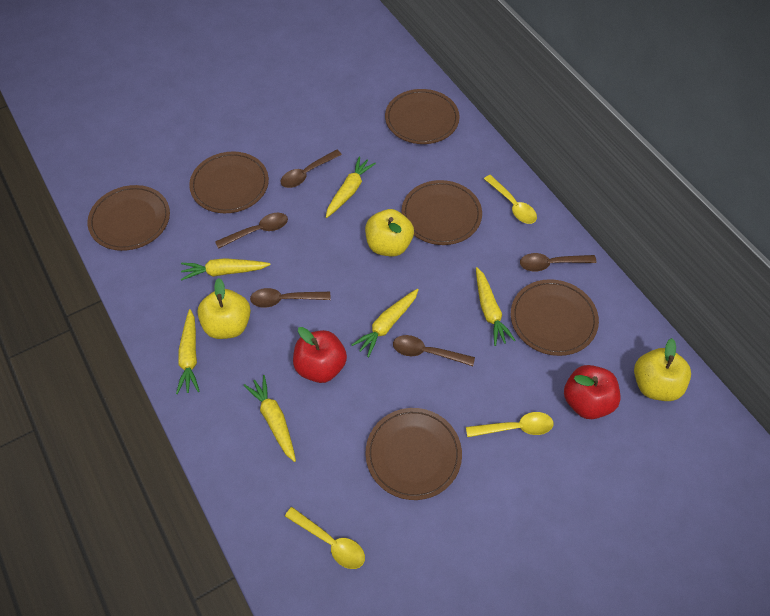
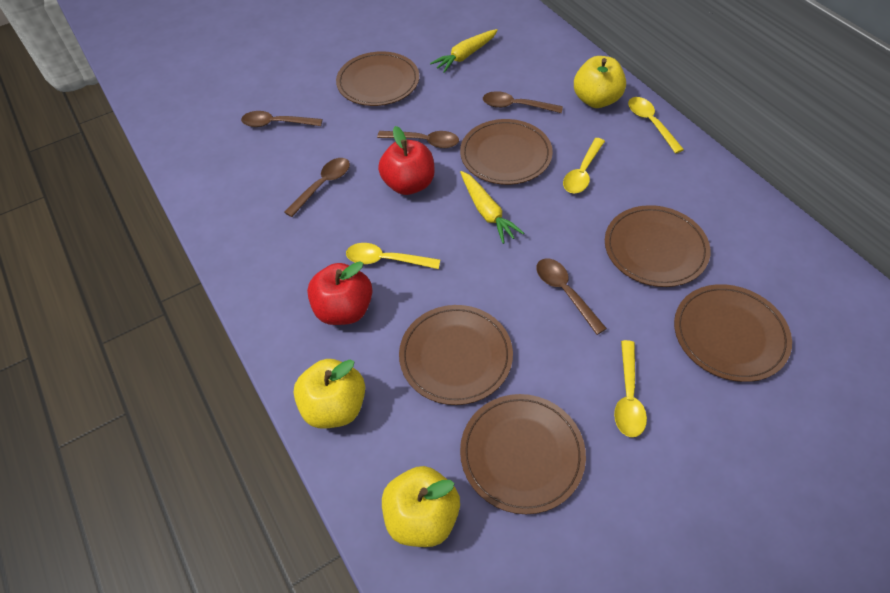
yellow carrot: 6 -> 2
yellow spoon: 3 -> 4

